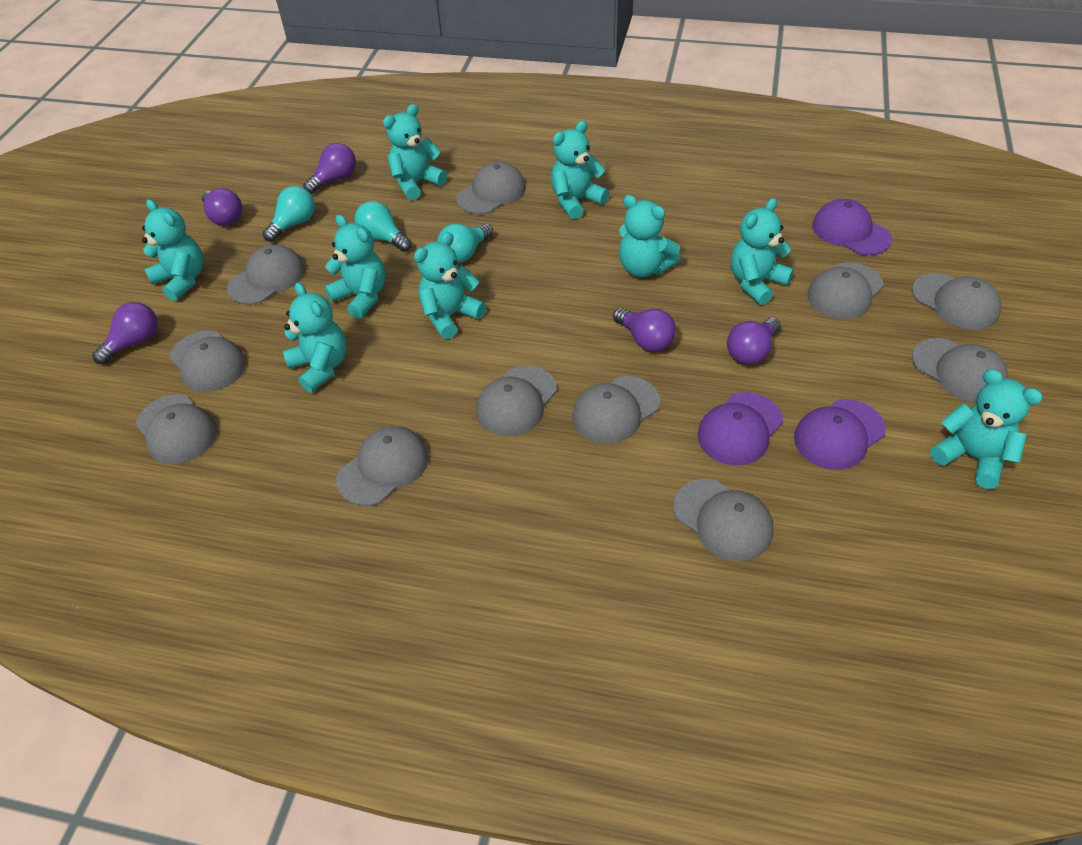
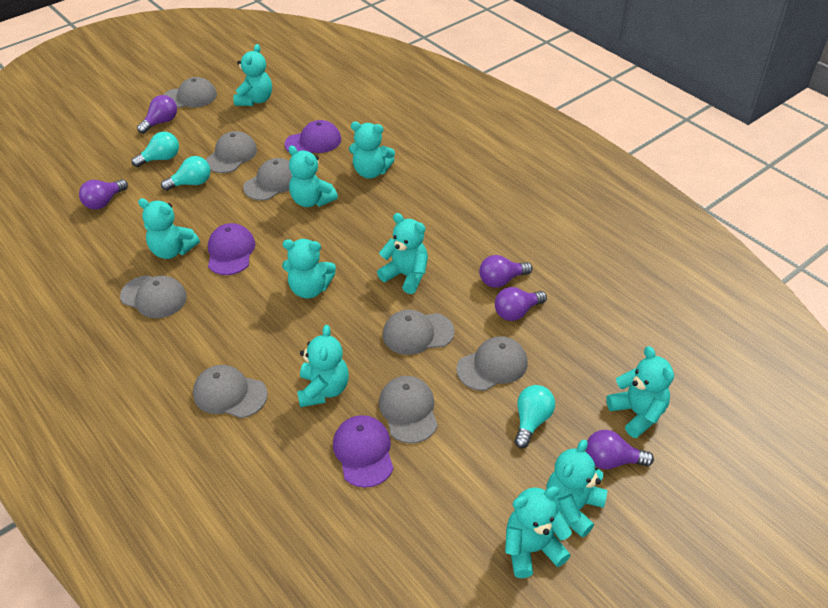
grey cap: 11 -> 8
turquoise teddy bear: 9 -> 10

